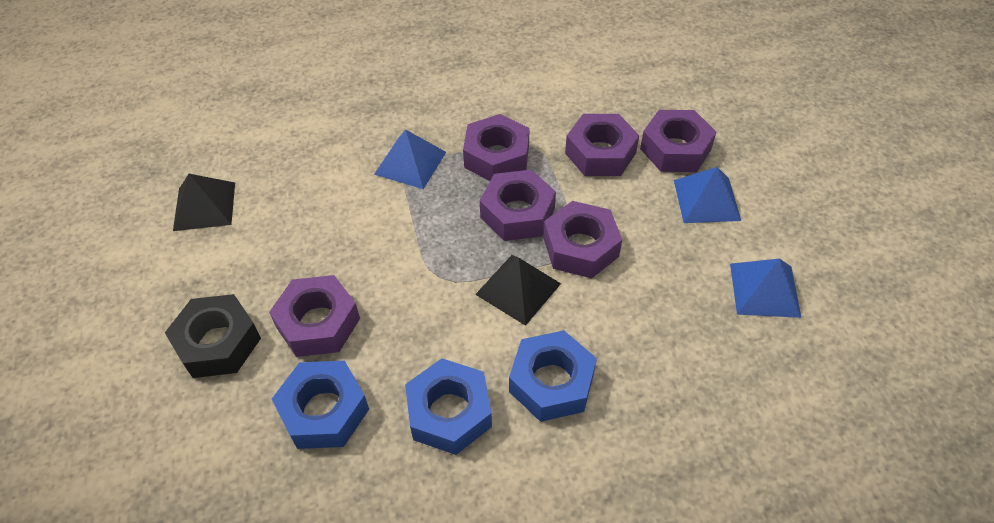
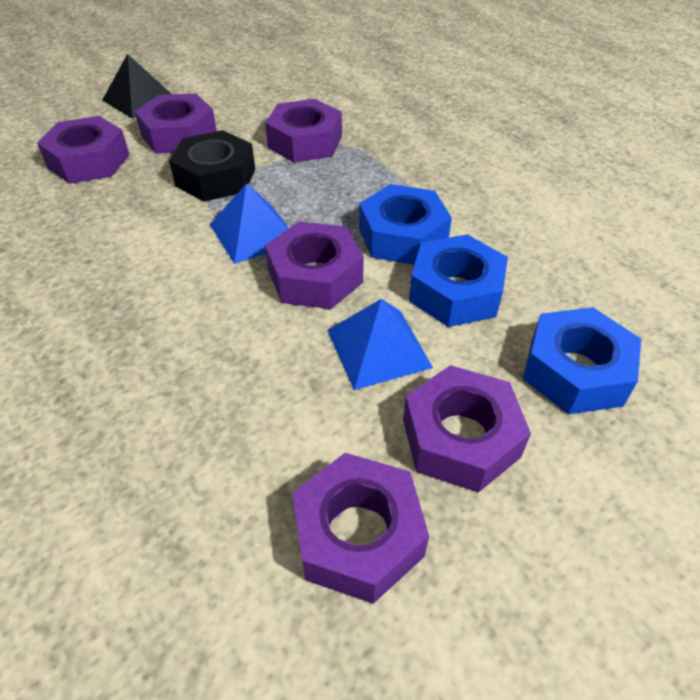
black pyramid: 2 -> 1
blue pyramid: 3 -> 2

